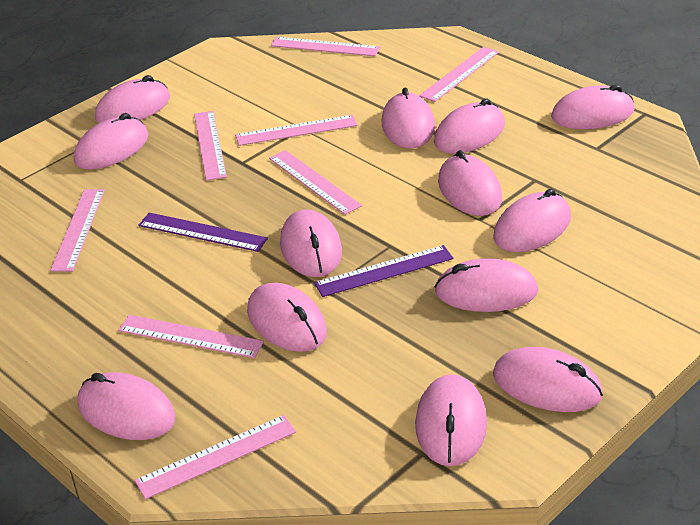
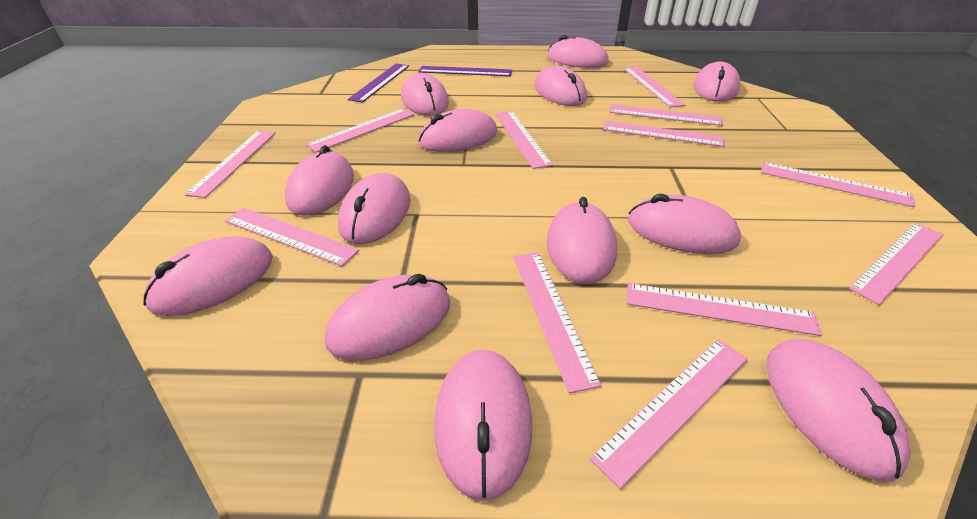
pink ruler: 8 -> 12

